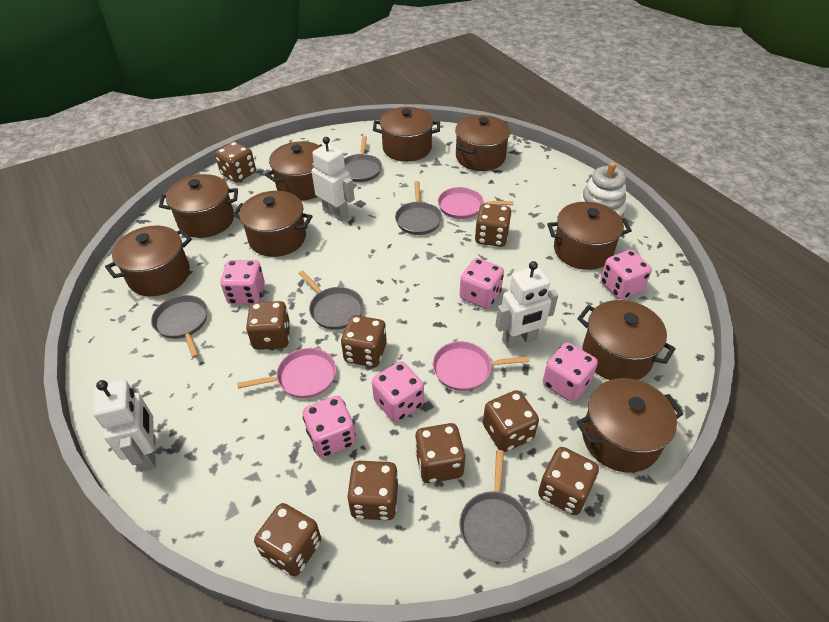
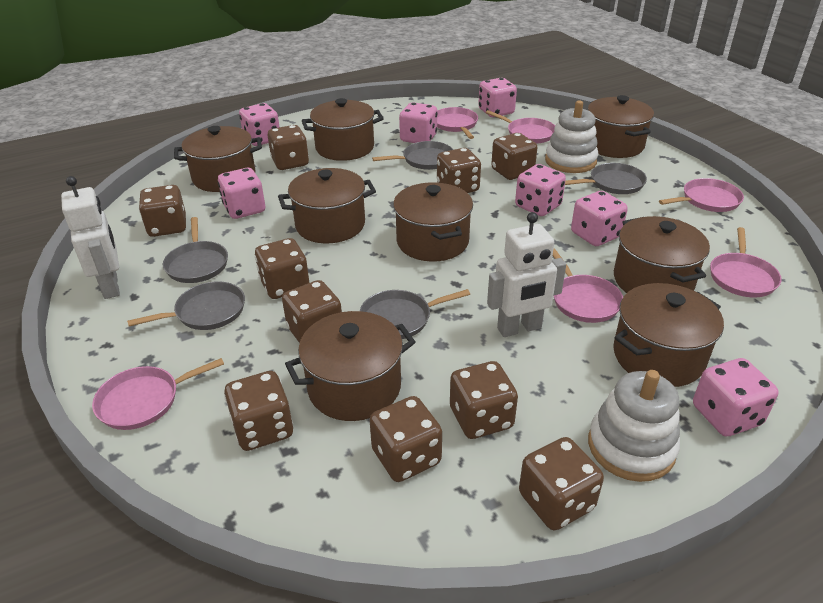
brown dice: 9 -> 10
brown pot: 9 -> 8
pink dice: 6 -> 7
pink pan: 3 -> 6
white robot: 3 -> 2
white stacking toy: 1 -> 2

